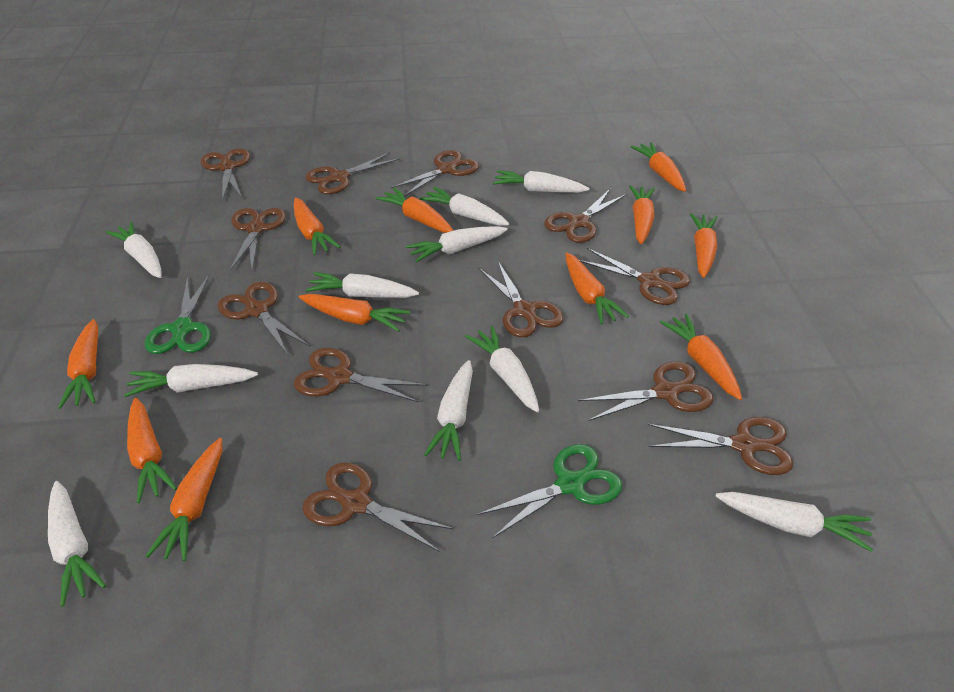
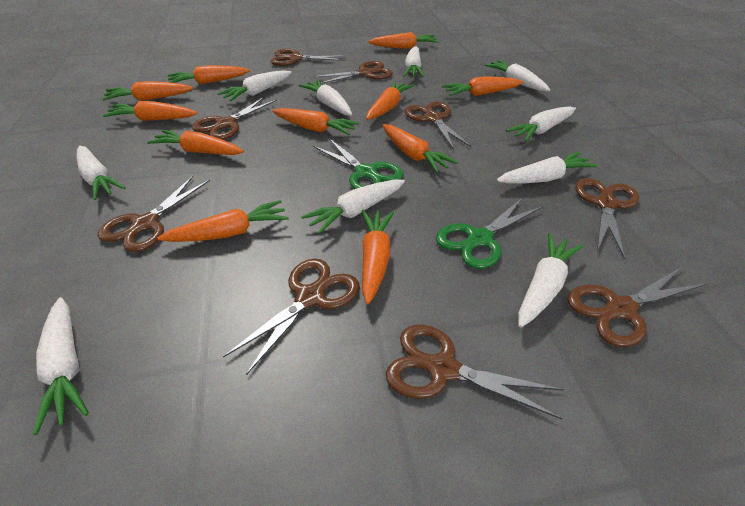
brown scissors: 12 -> 9

